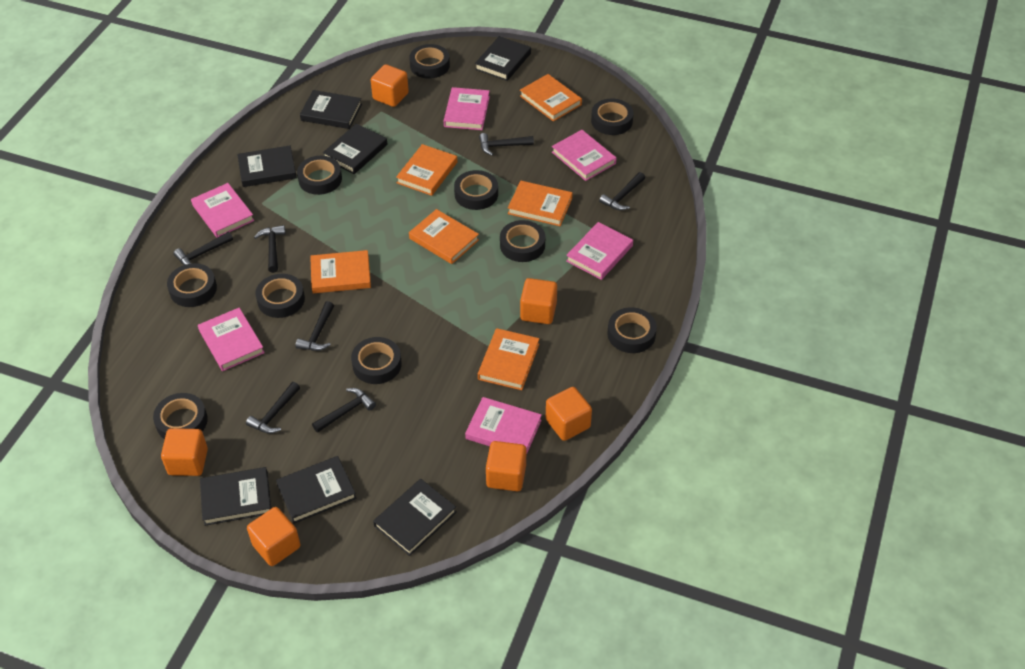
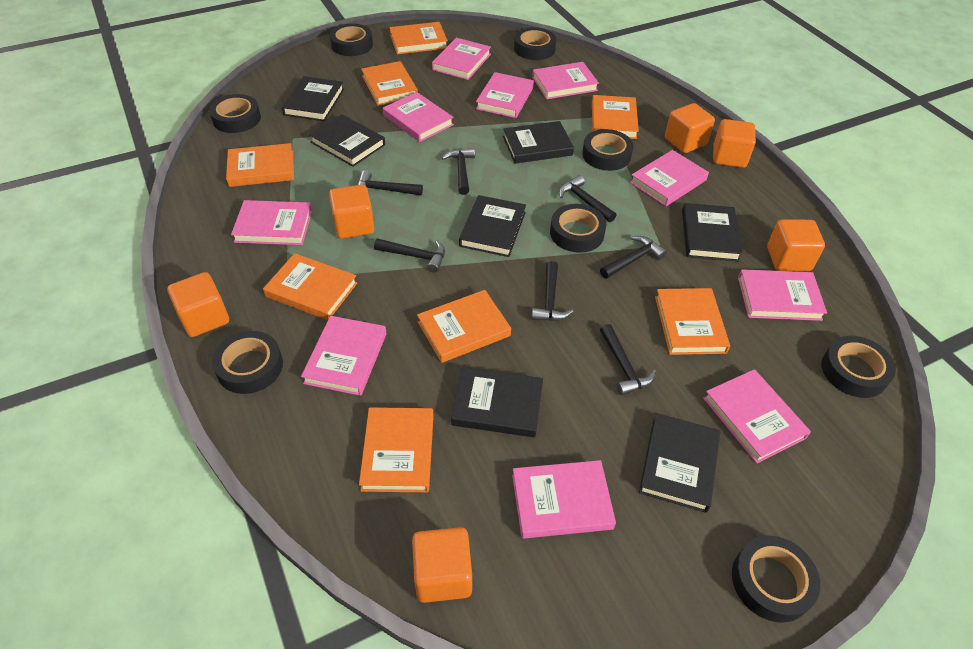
black tape: 10 -> 8
orange book: 6 -> 8
pink book: 6 -> 10

